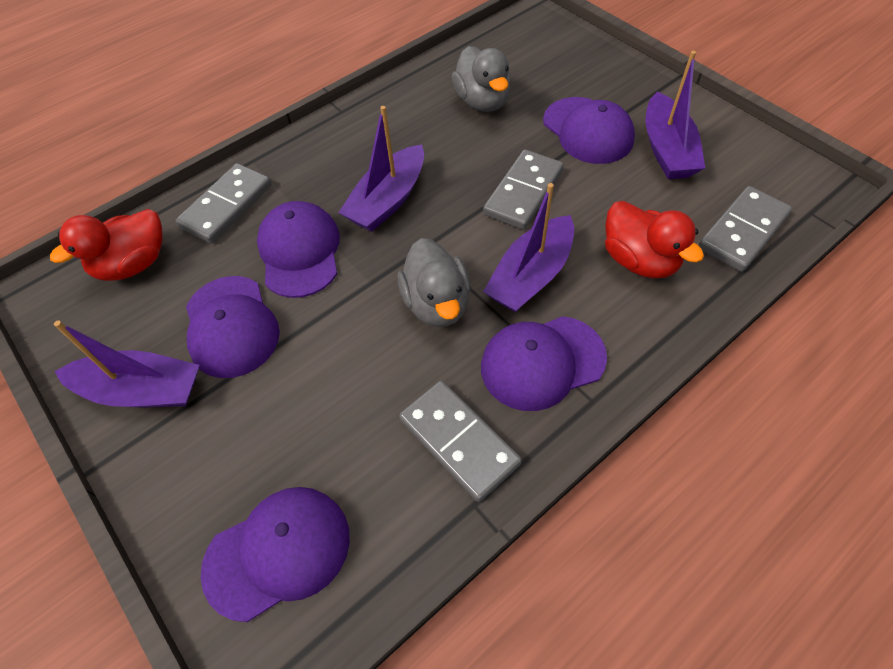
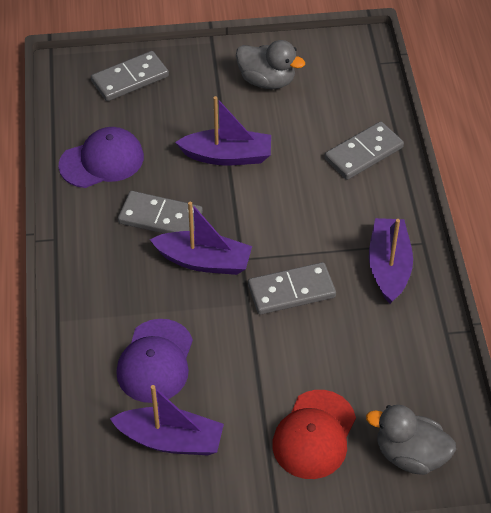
purple cap: 5 -> 2
red cap: 0 -> 1
red duck: 2 -> 0

